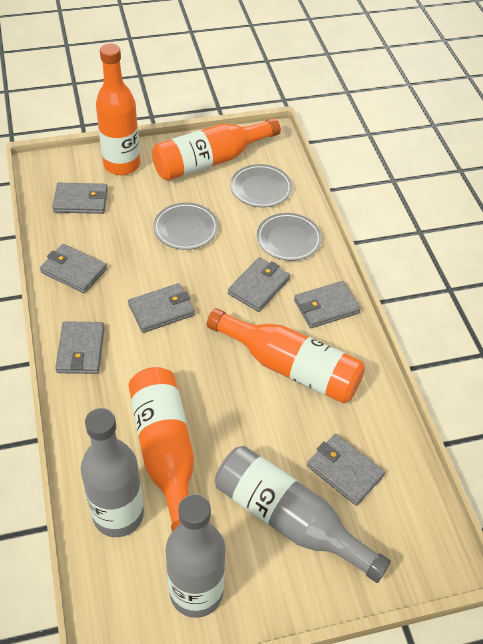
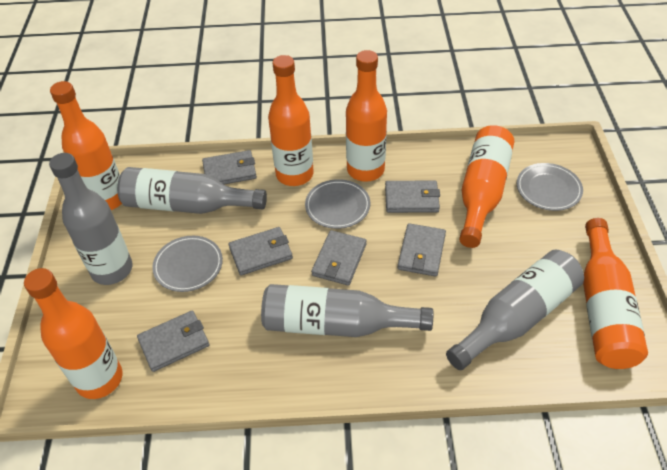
grey bottle: 3 -> 4
grey wallet: 7 -> 6
orange bottle: 4 -> 6

